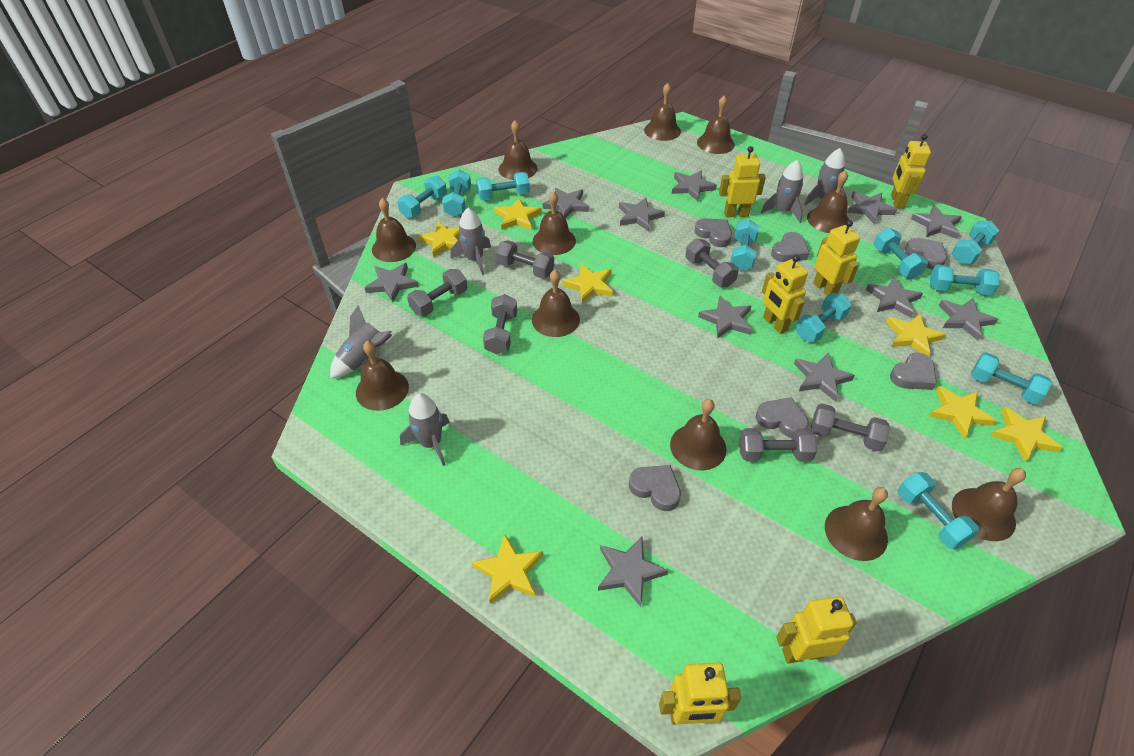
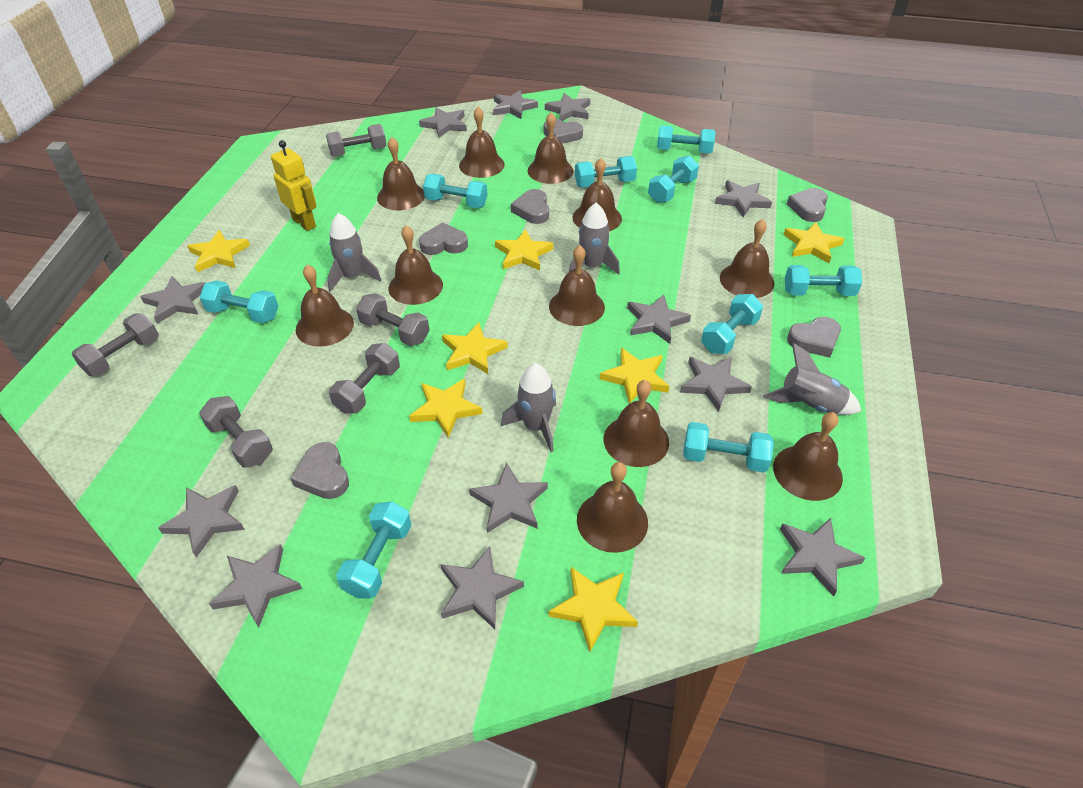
grey dumbbell: 6 -> 5
grey rocket: 5 -> 4
grey star: 11 -> 12
turquoise dumbbell: 10 -> 9
yellow robot: 6 -> 1

